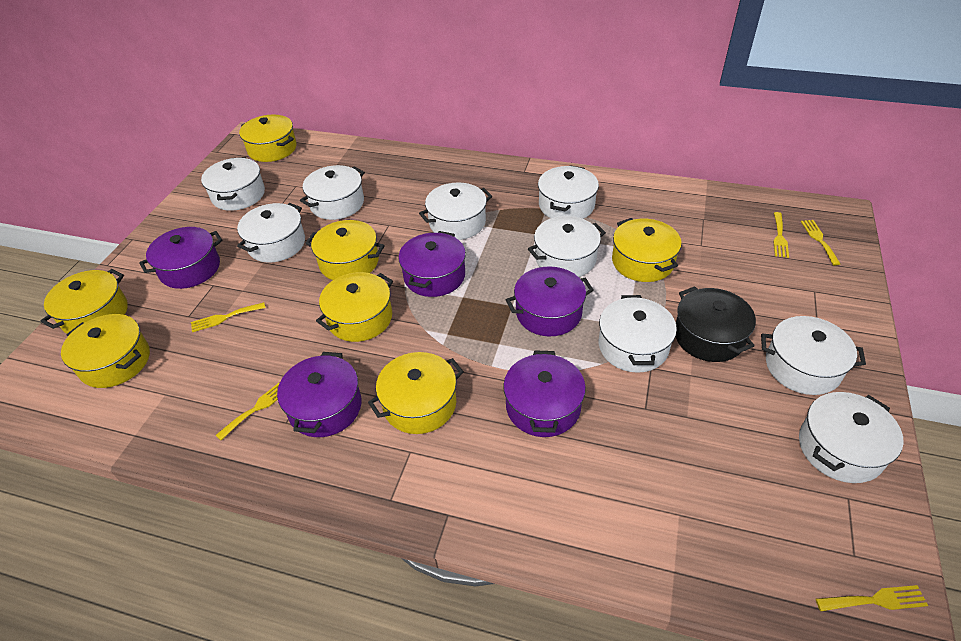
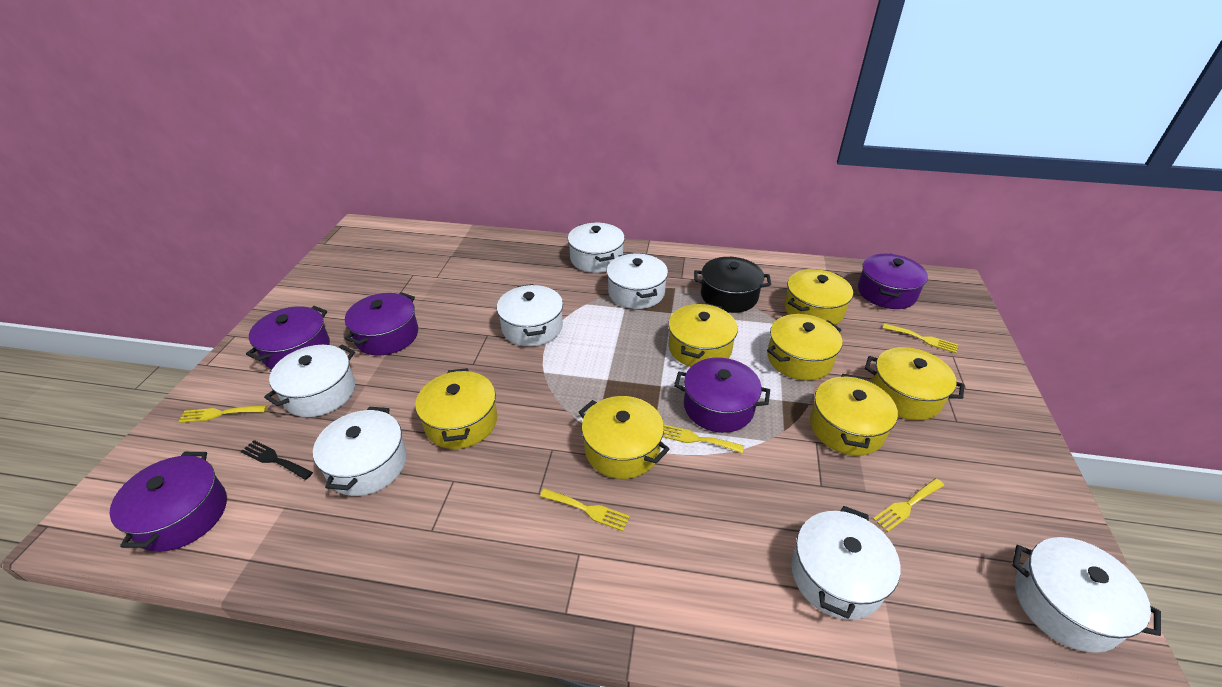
black fork: 0 -> 1
white pot: 9 -> 7

